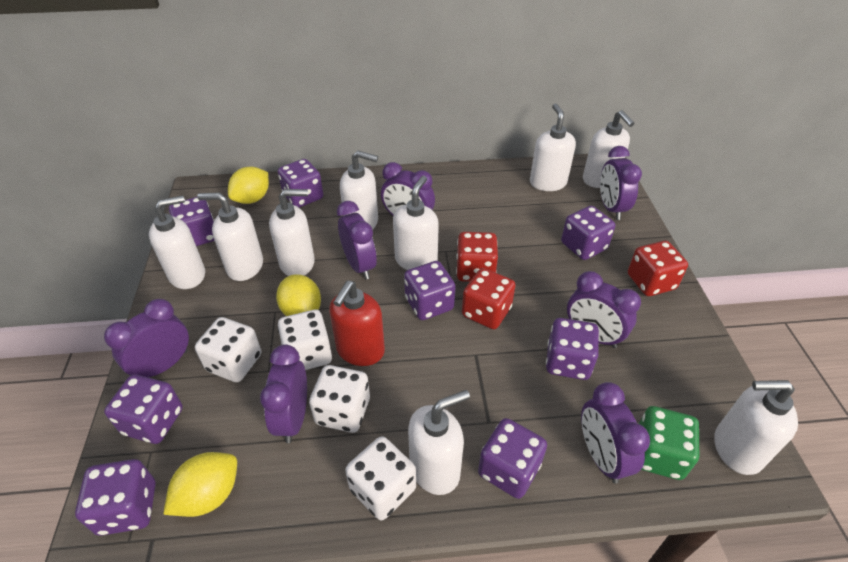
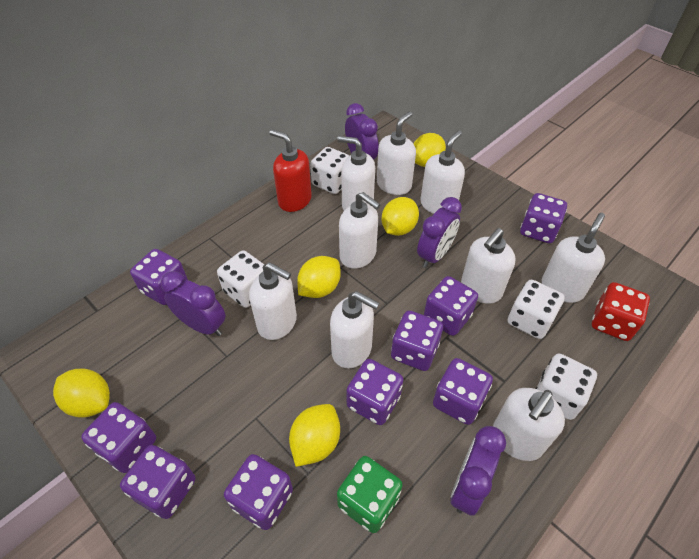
purple clock: 7 -> 4
purple dice: 8 -> 9
red dice: 3 -> 1
yellow lemon: 3 -> 5

